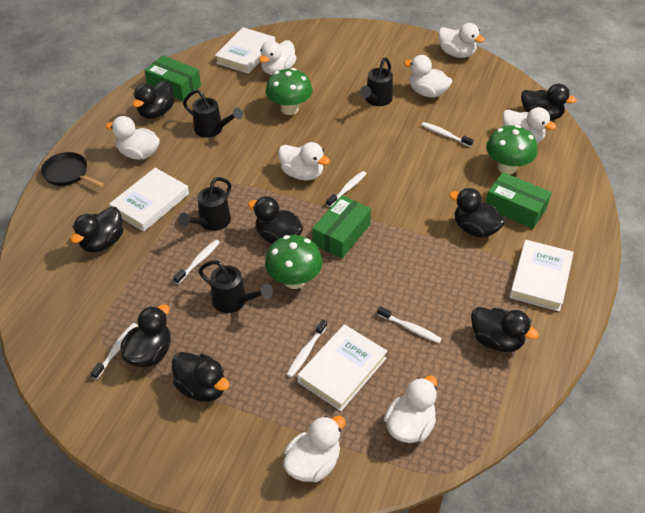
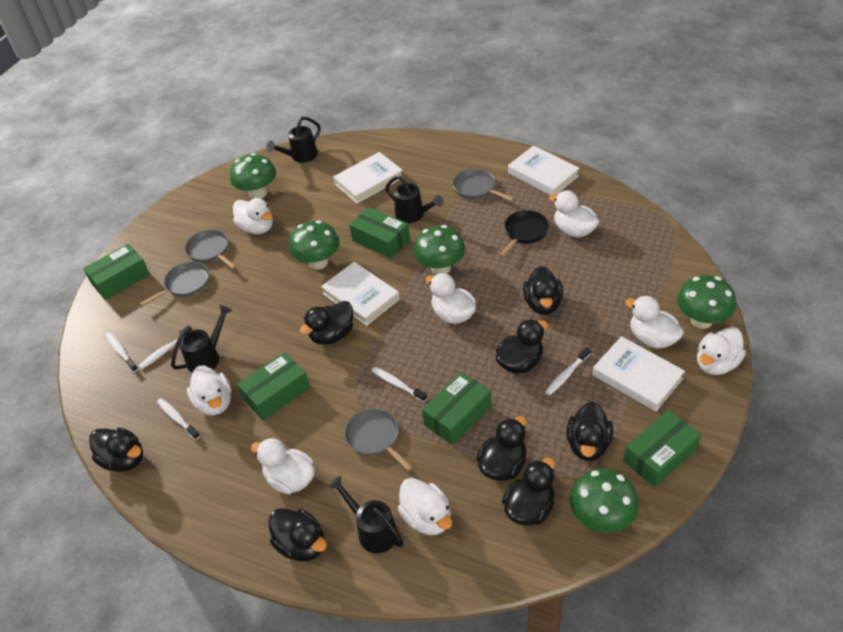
green box: 3 -> 5
green mushroom: 3 -> 5
grey pan: 0 -> 4
white toothbrush: 6 -> 5

